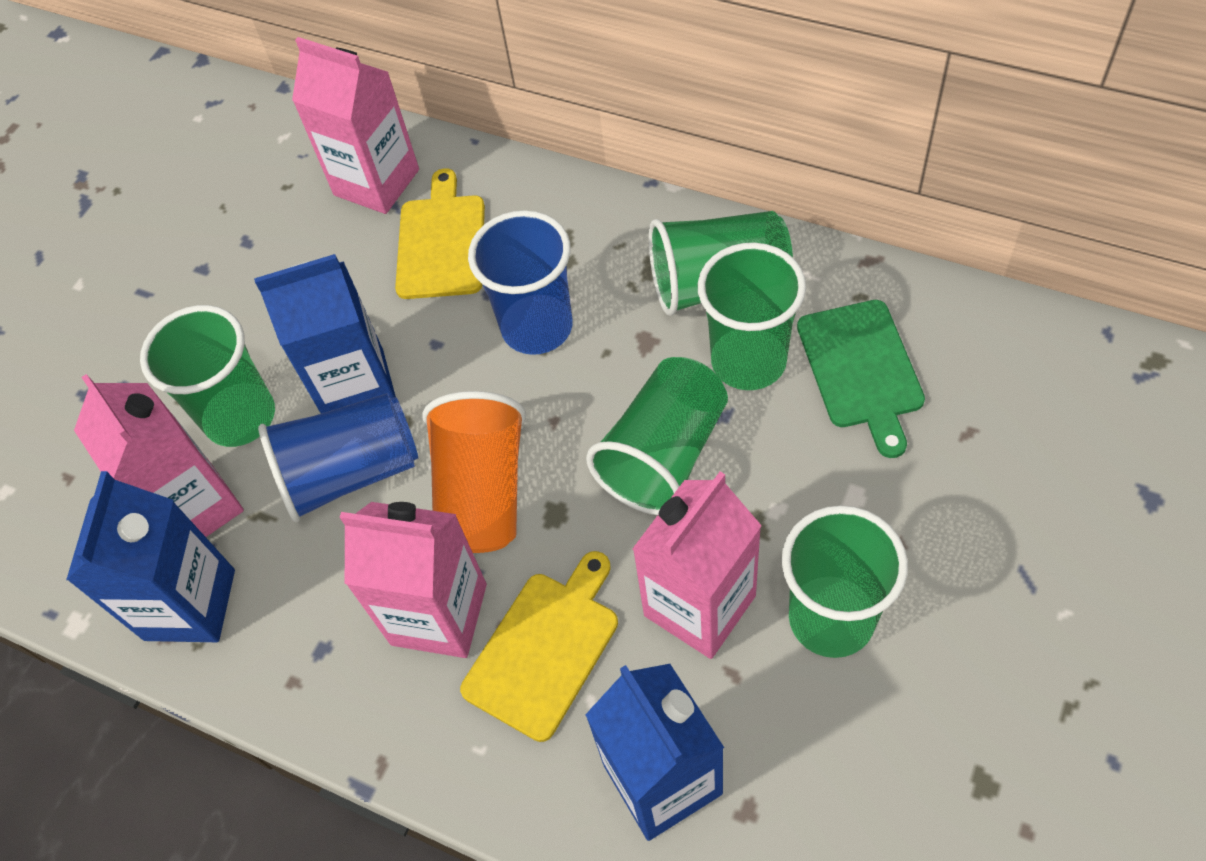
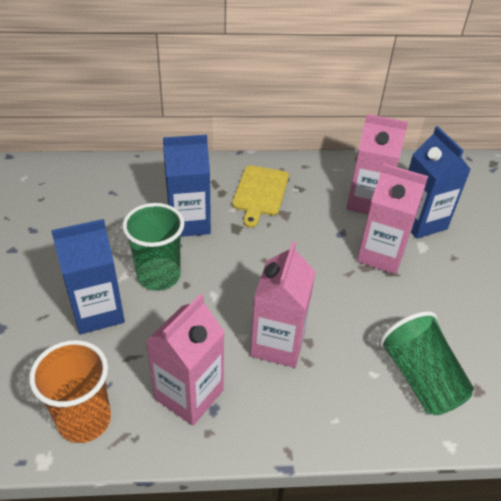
blue cup: 2 -> 0
green cup: 5 -> 2
green cutting board: 1 -> 0
yellow cutting board: 2 -> 1

